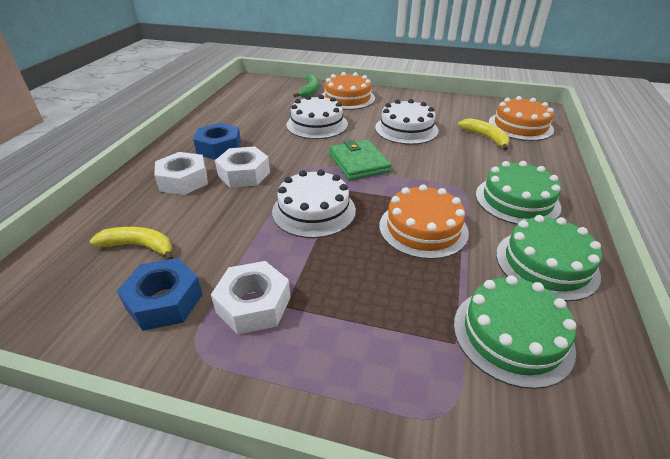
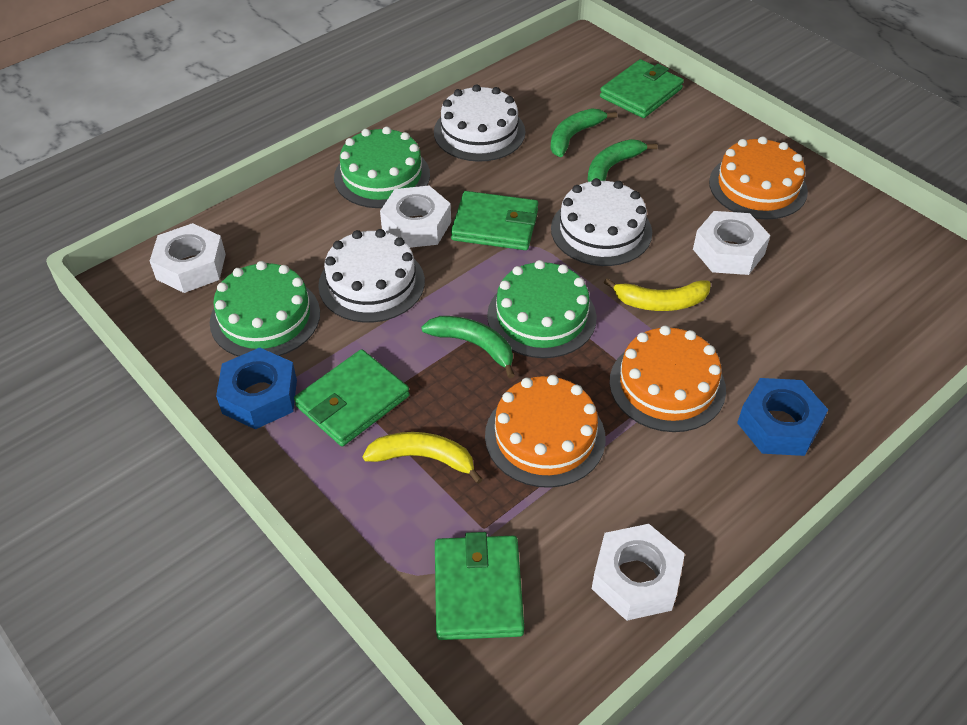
green banana: 1 -> 3
green wallet: 1 -> 4
white nut: 3 -> 4

